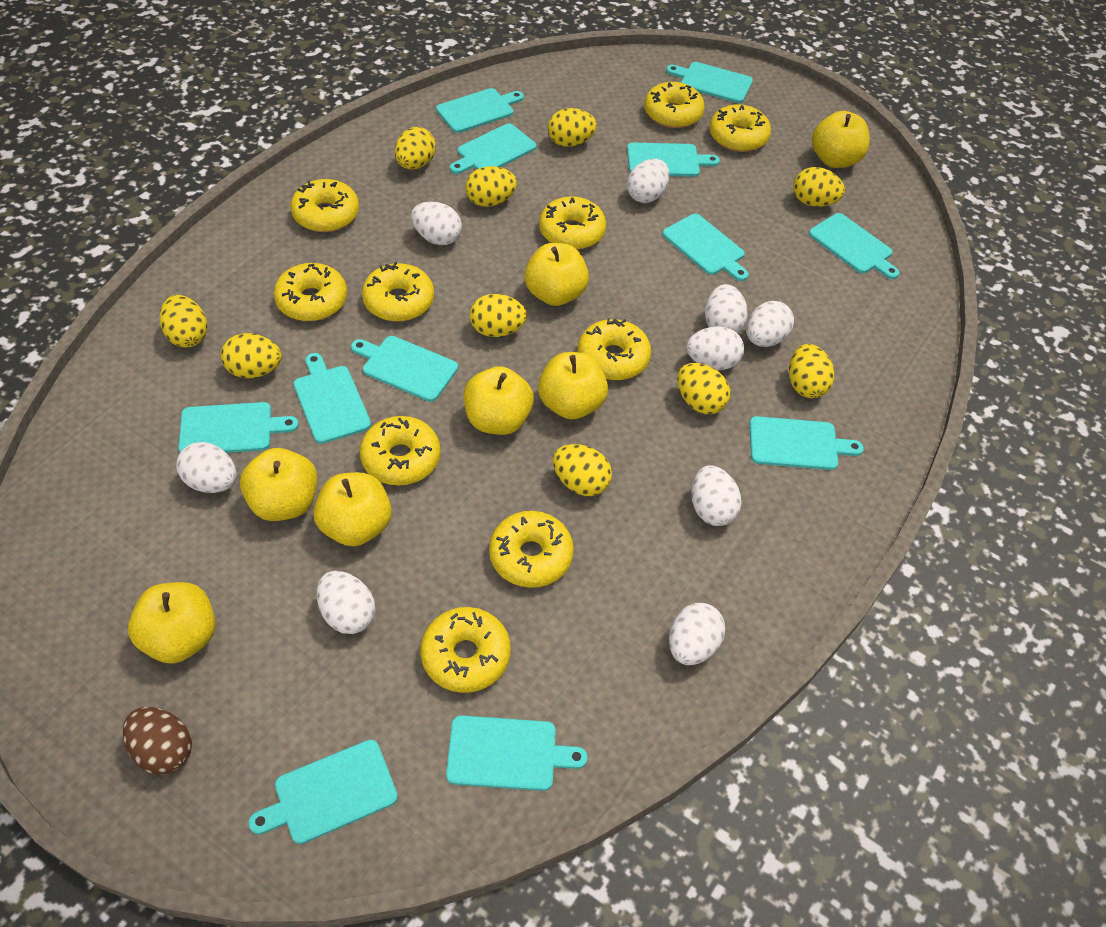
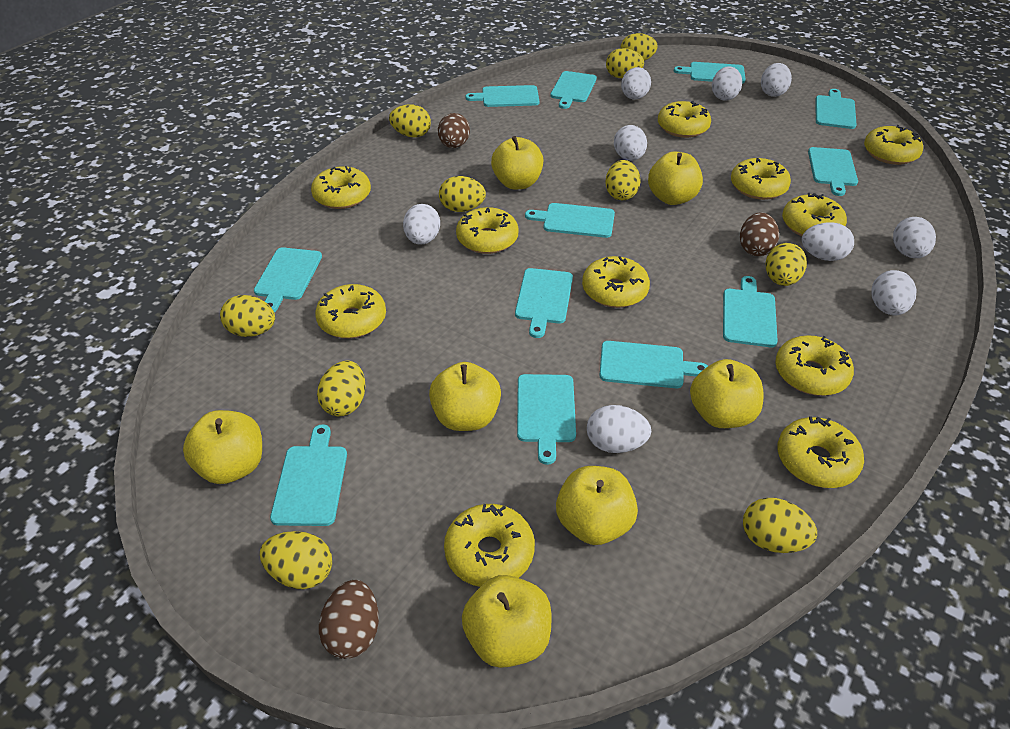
brown egg: 1 -> 3
yellow donut: 10 -> 11

